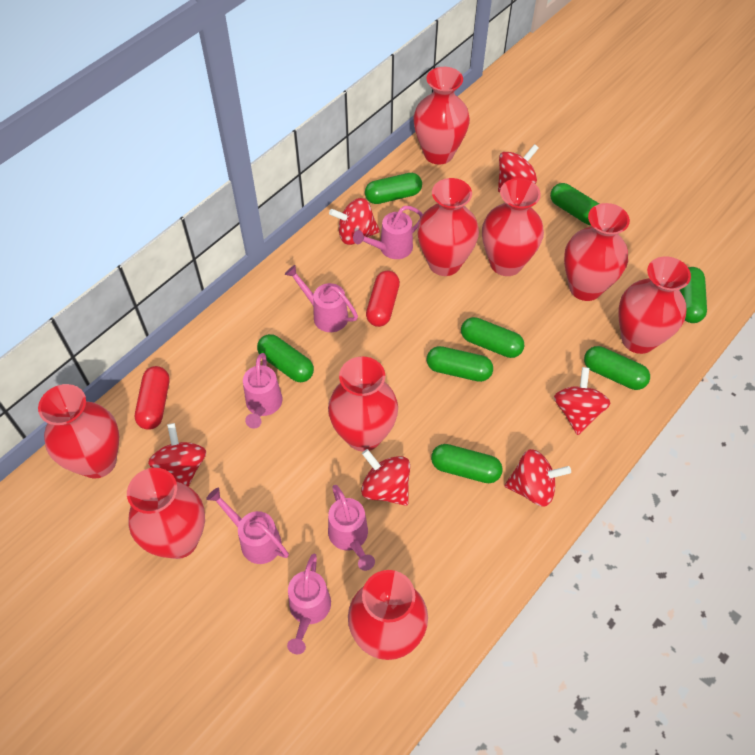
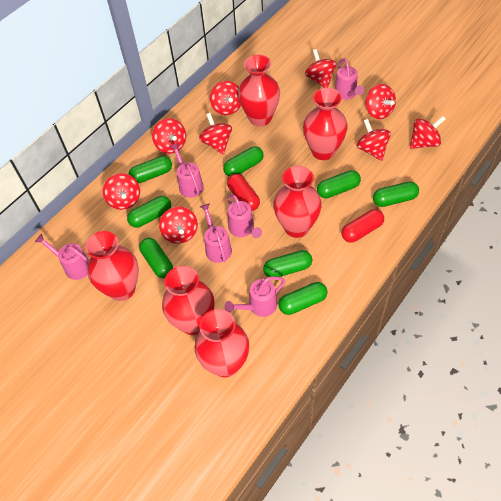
red spinning top: 6 -> 9
red vase: 9 -> 6

